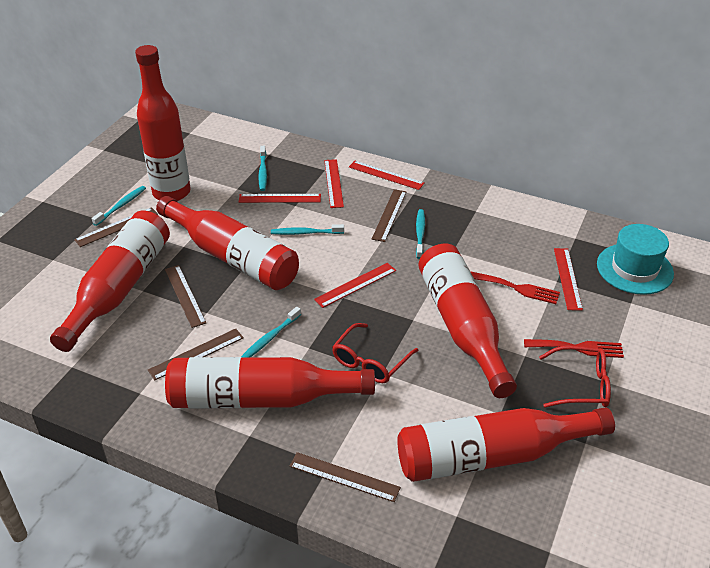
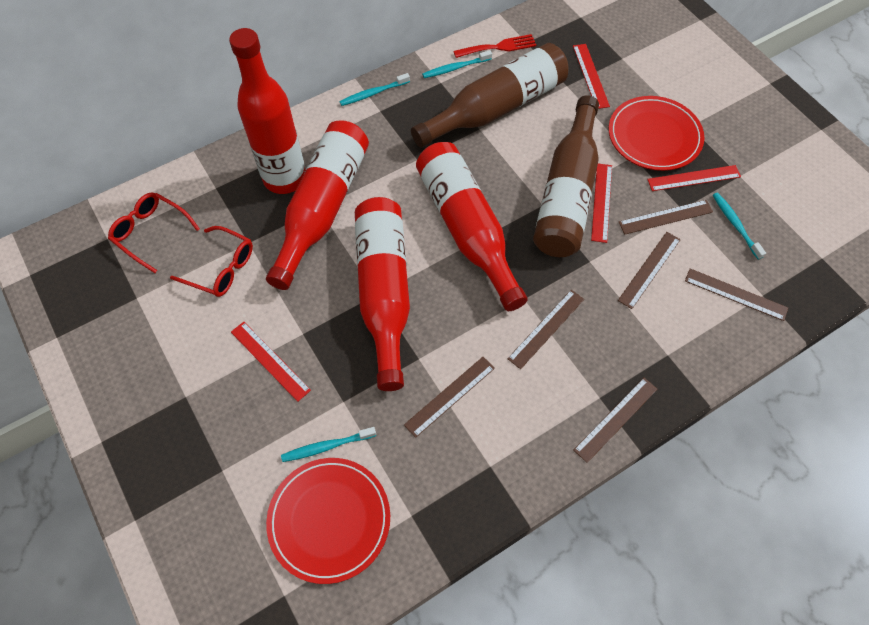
brown bottle: 0 -> 2
brown ruler: 5 -> 6
red bottle: 6 -> 4
red fork: 2 -> 1
red plate: 0 -> 2
red ruler: 5 -> 4
turquoise hat: 1 -> 0
turquoise toothbrush: 5 -> 4

